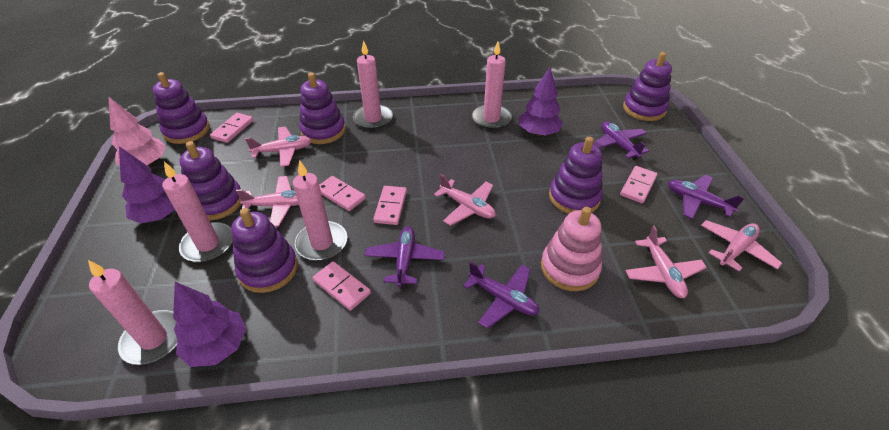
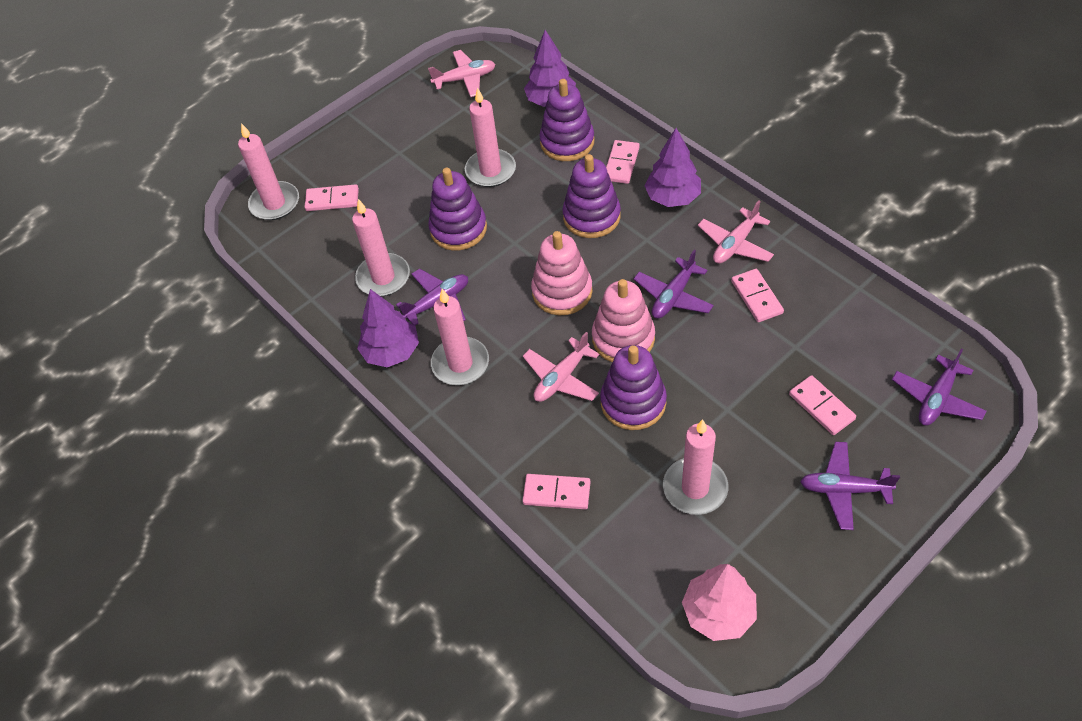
pink plane: 5 -> 3
pink stacking toy: 1 -> 2
purple stacking toy: 6 -> 4

